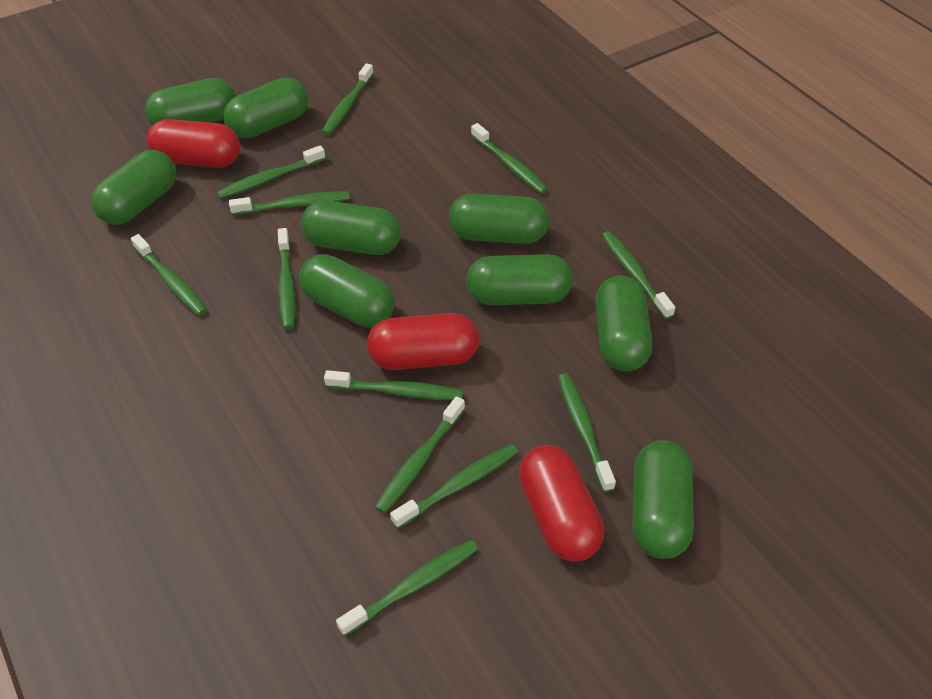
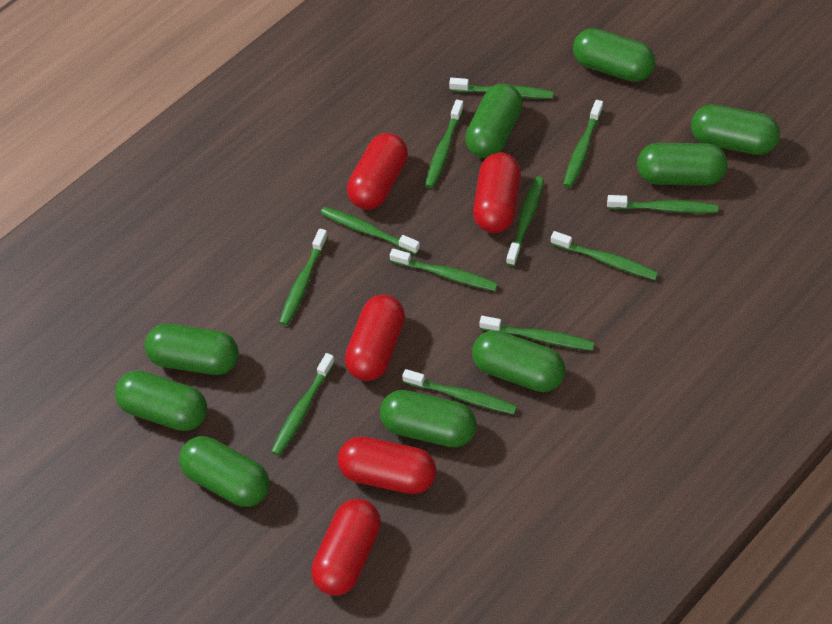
red capsule: 3 -> 5

